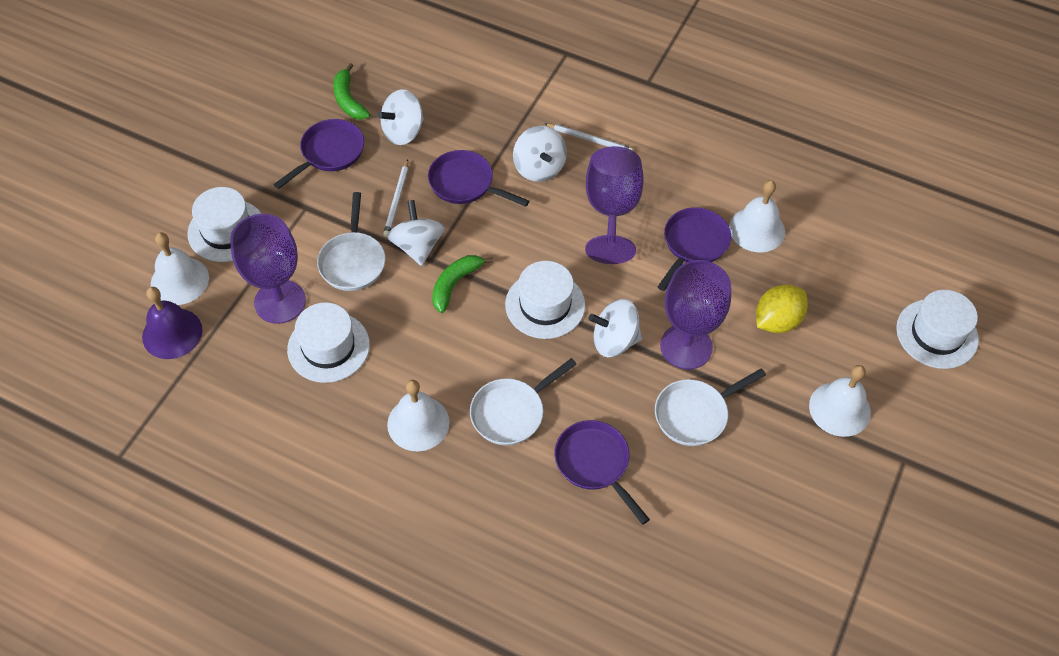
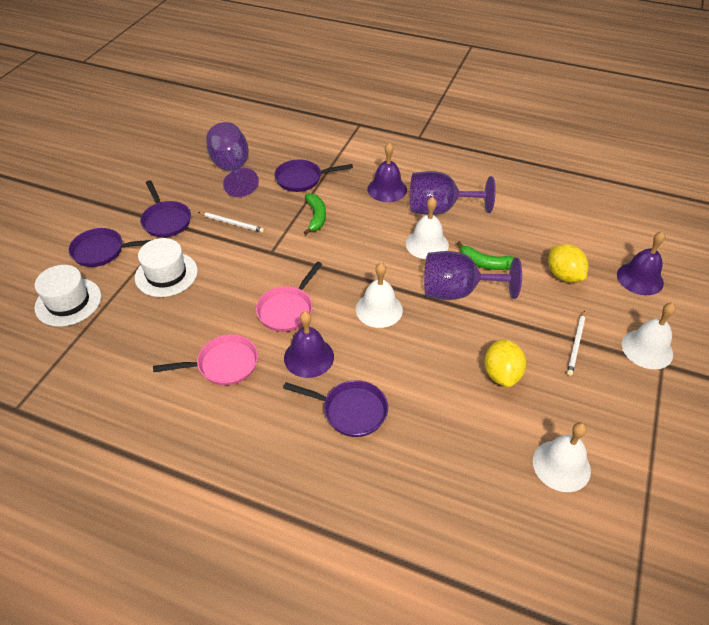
pink pan: 0 -> 2
purple bell: 1 -> 3
white hat: 4 -> 2
white pan: 3 -> 0
white spinning top: 4 -> 0
yellow lemon: 1 -> 2

